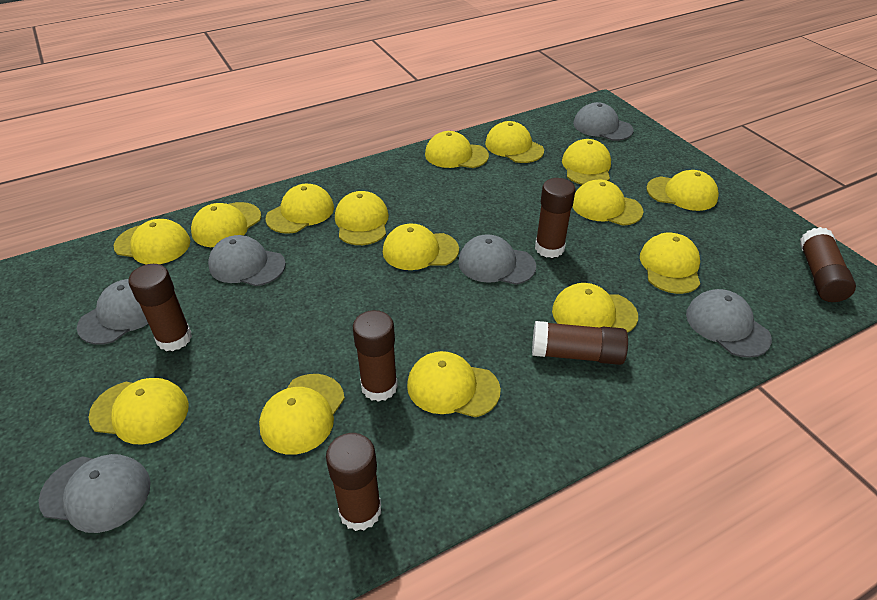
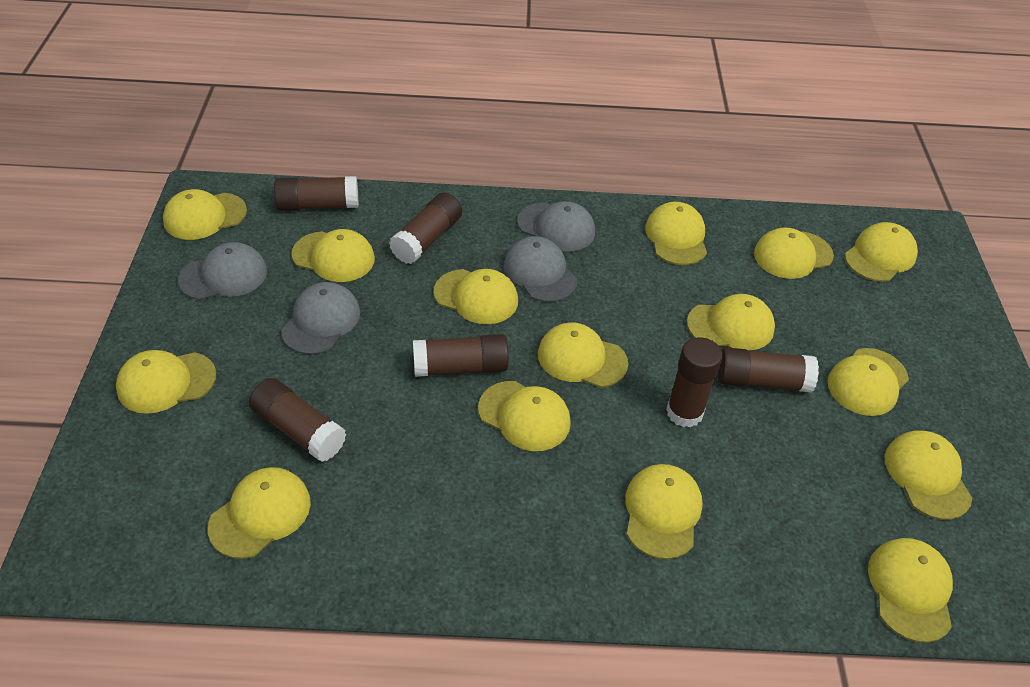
grey cap: 6 -> 4

